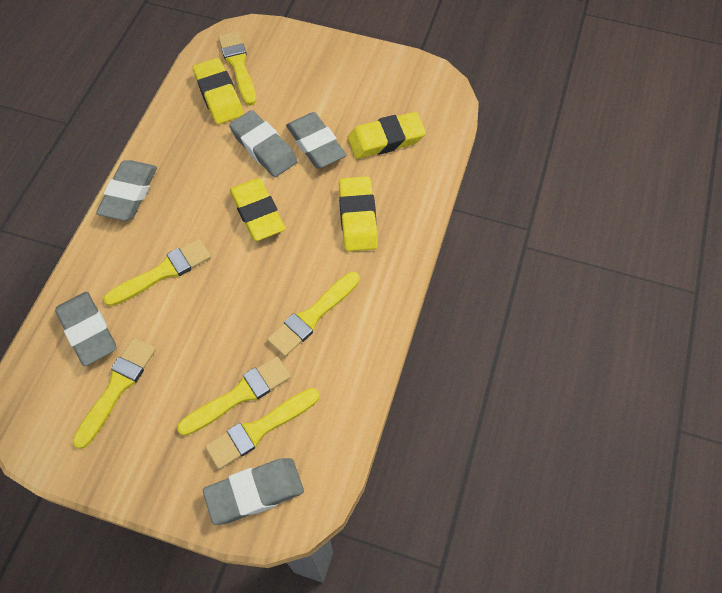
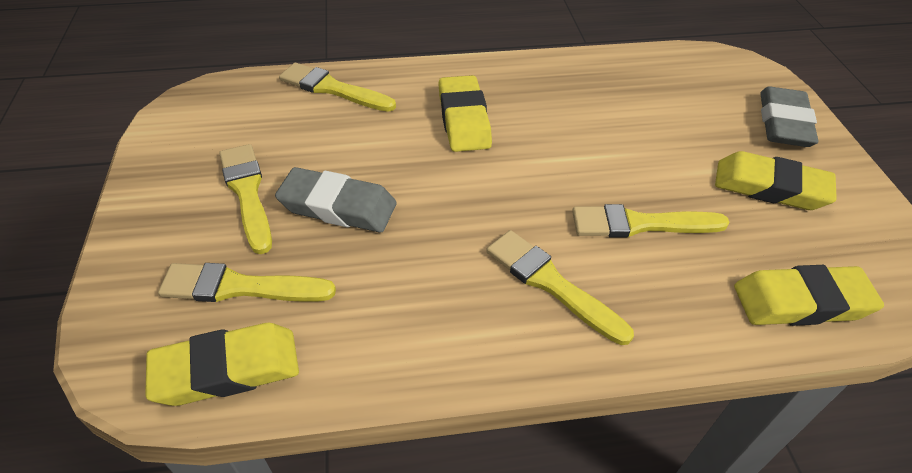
grey eraser: 5 -> 2
yellow brush: 6 -> 5

